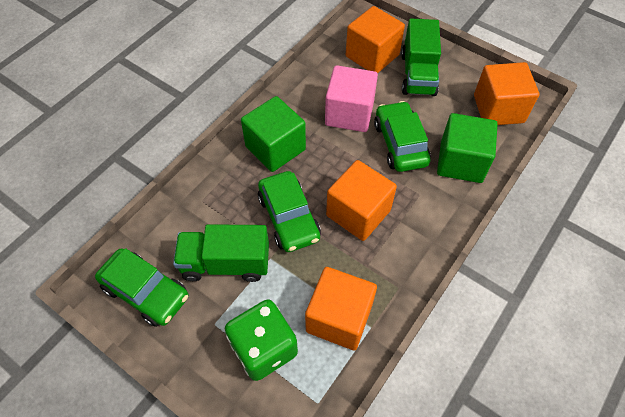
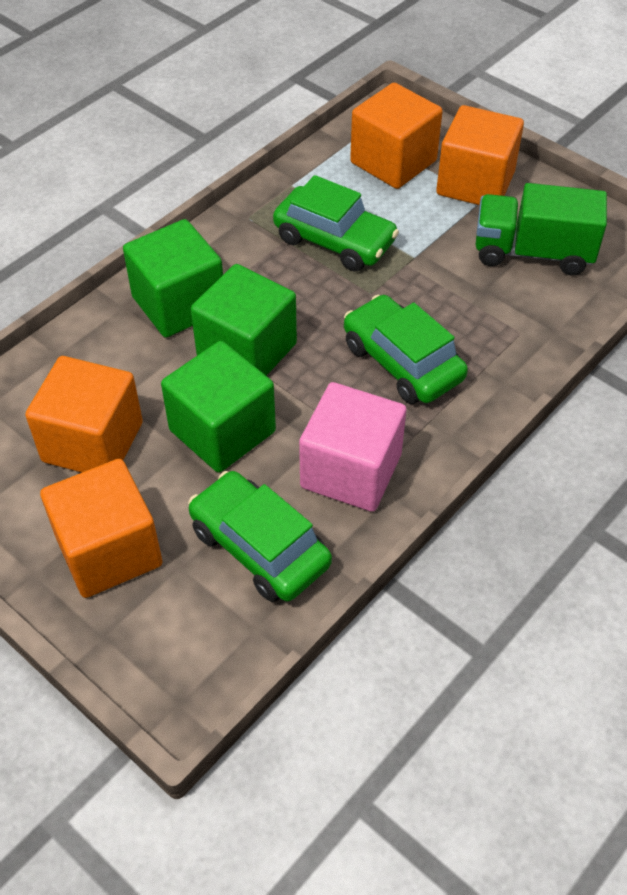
green cube: 2 -> 3
green dice: 1 -> 0
green truck: 2 -> 1

